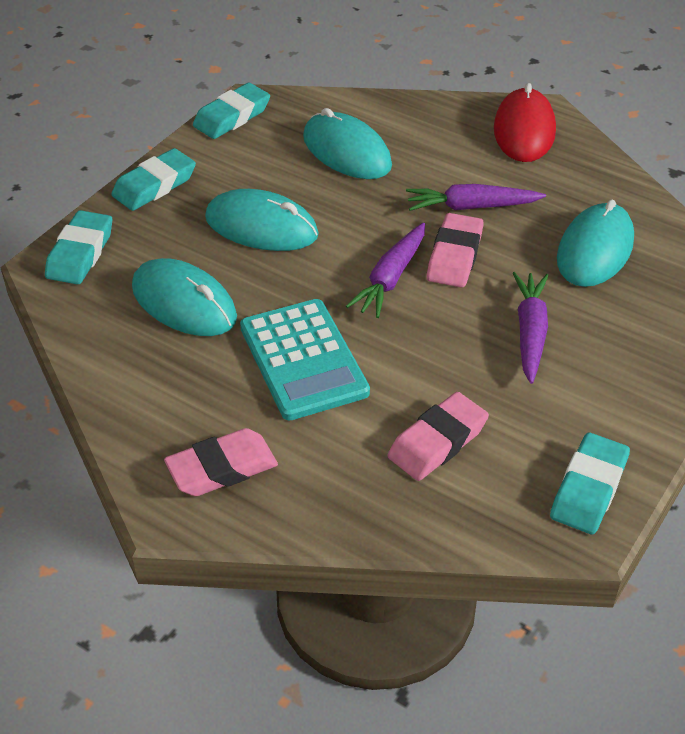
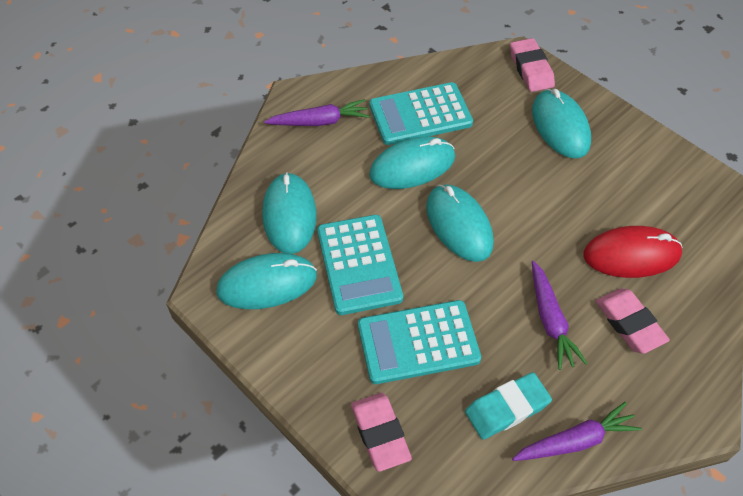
turquoise calculator: 1 -> 3
turquoise eraser: 4 -> 1
turquoise mouse: 4 -> 5

